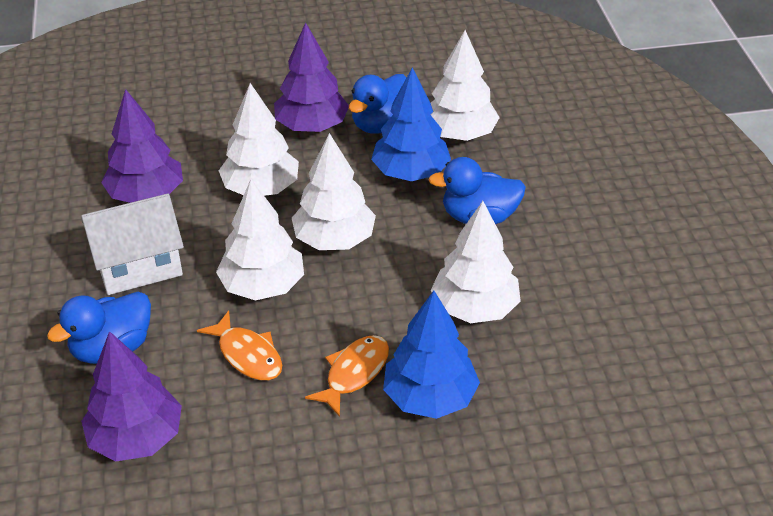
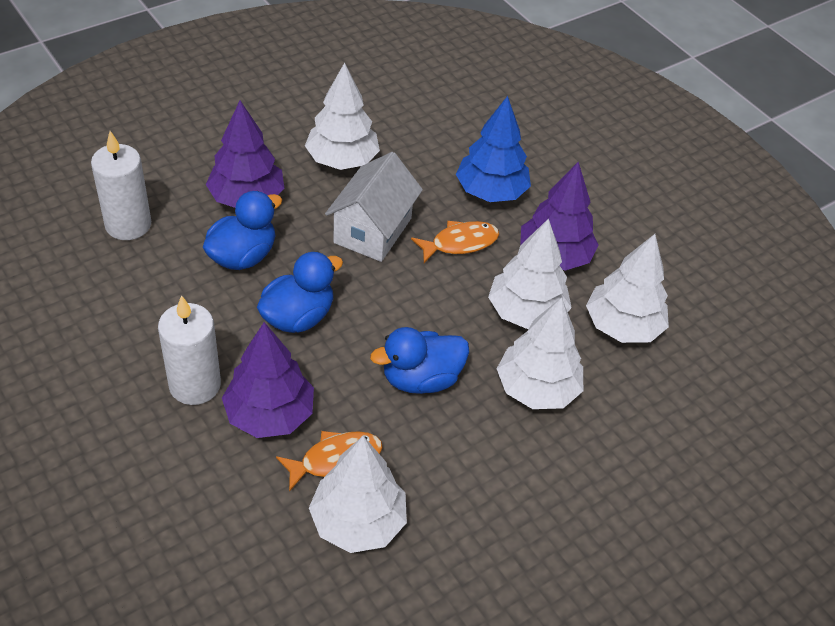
blue tree: 2 -> 1
white candle: 0 -> 2

